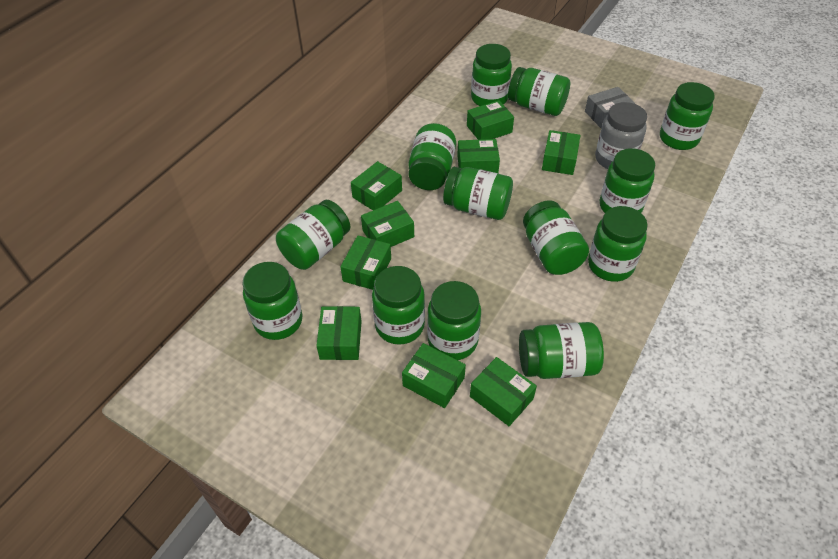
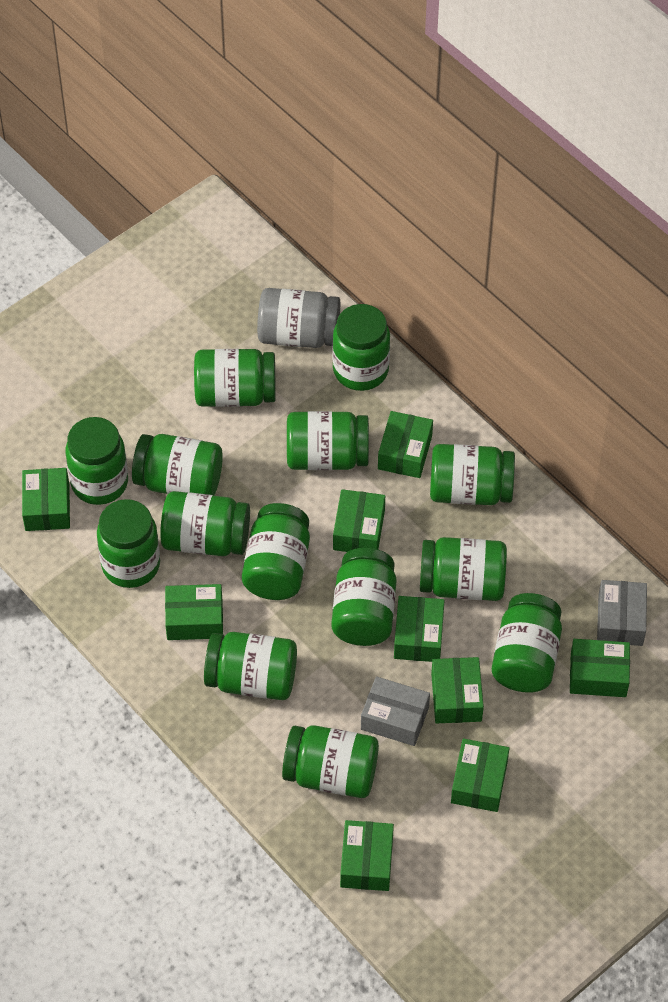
green jar: 13 -> 14
grey box: 1 -> 2

